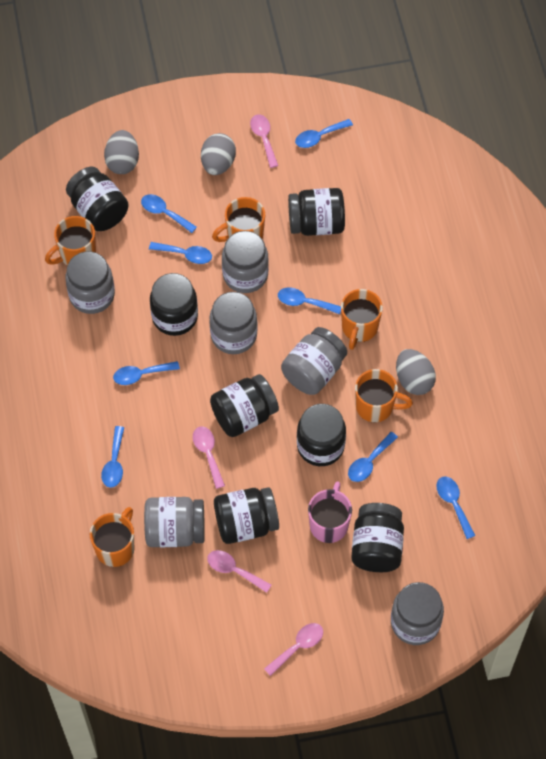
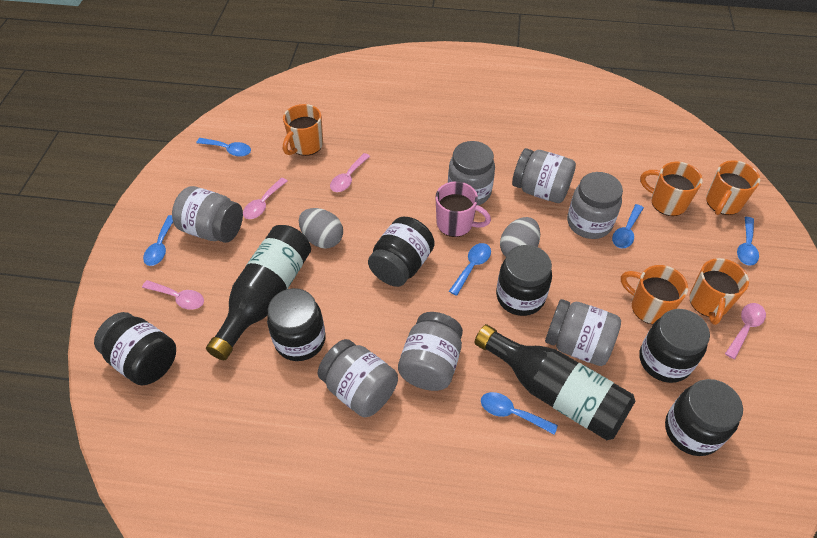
black bottle: 0 -> 2
black jar: 7 -> 6
blue spoon: 8 -> 6
grey egg: 3 -> 2
grey jar: 6 -> 7

